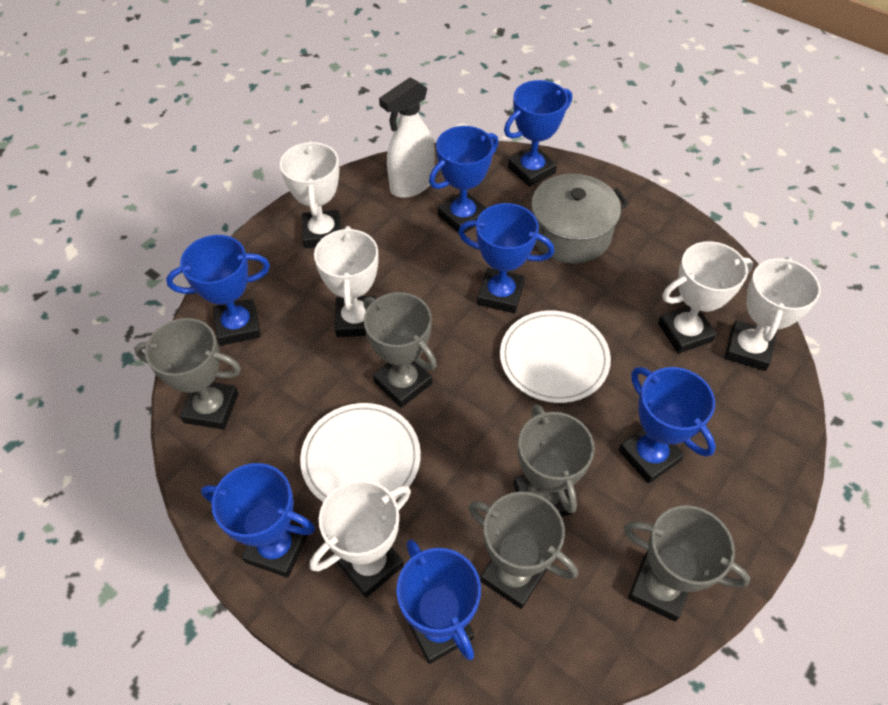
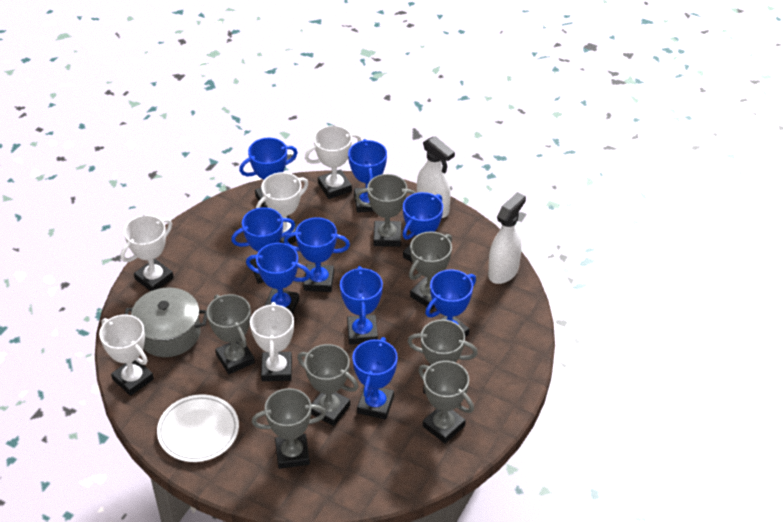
blue trophy: 7 -> 9
grey trophy: 5 -> 7
white plate: 2 -> 1
white spray bottle: 1 -> 2

